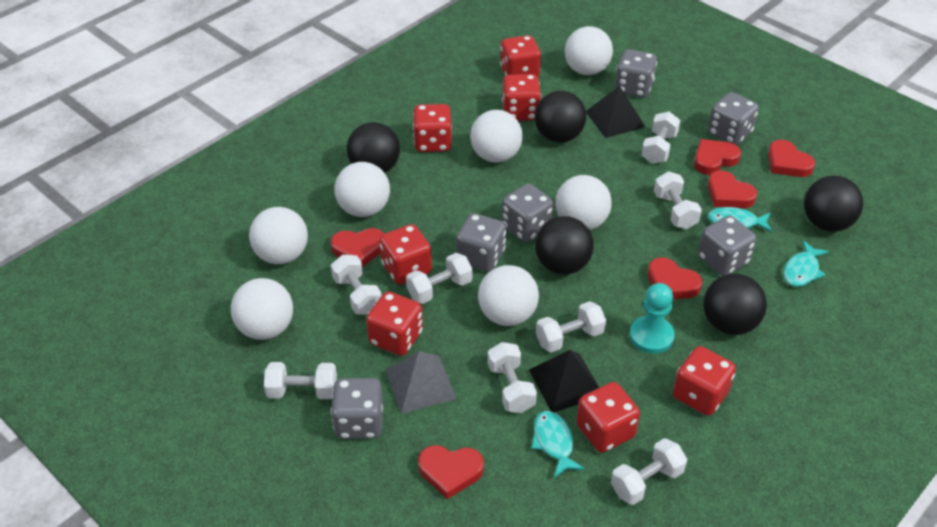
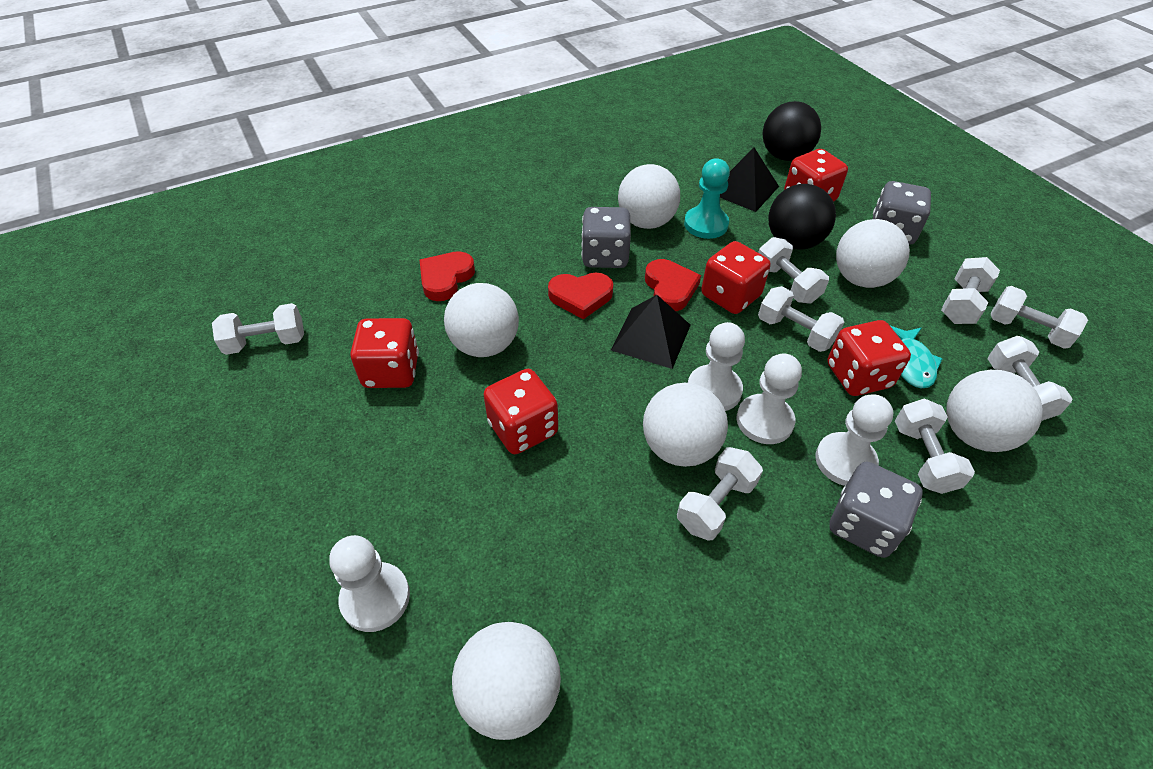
black ball: 5 -> 2
grey dice: 6 -> 3
grey pyramid: 1 -> 0
red dice: 7 -> 5
red heart: 6 -> 3
turquoise fish: 3 -> 1
white ball: 7 -> 6
white pawn: 0 -> 4

